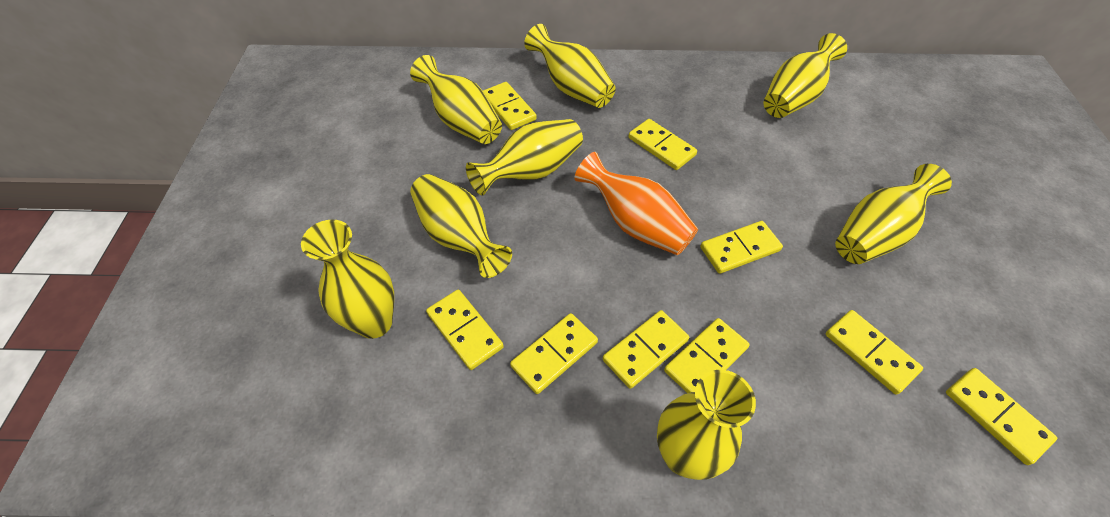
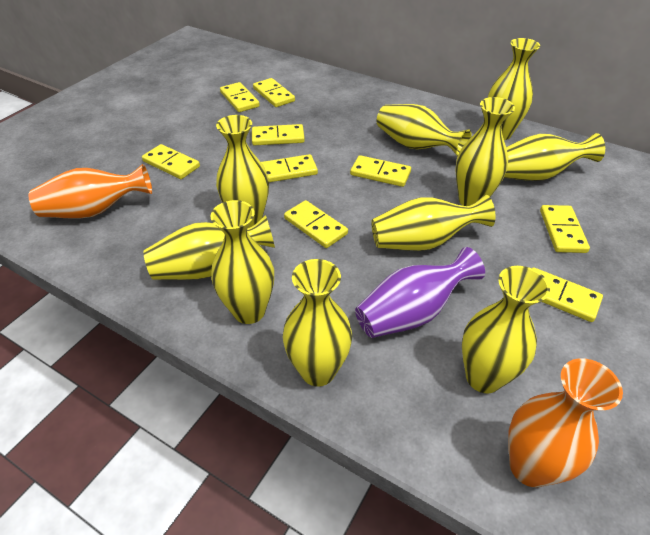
orange vase: 1 -> 2
purple vase: 0 -> 1
yellow vase: 8 -> 10

